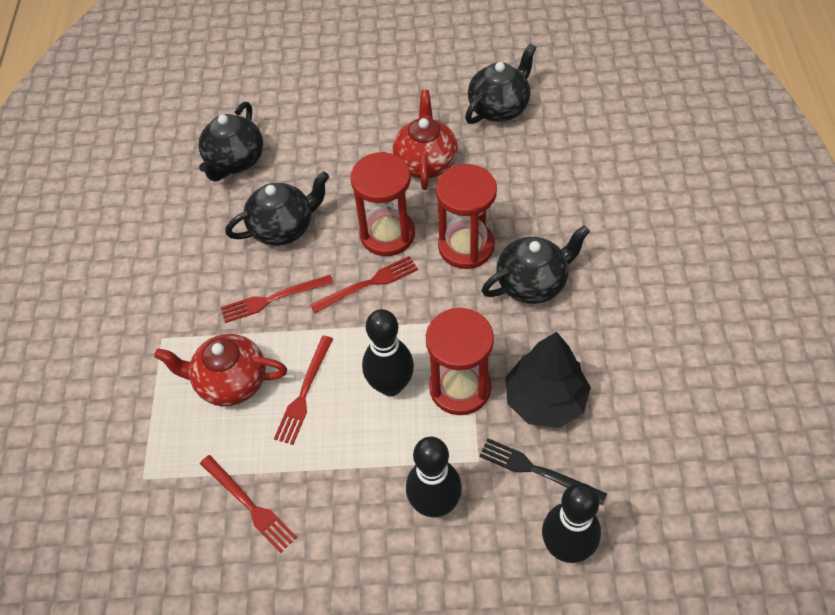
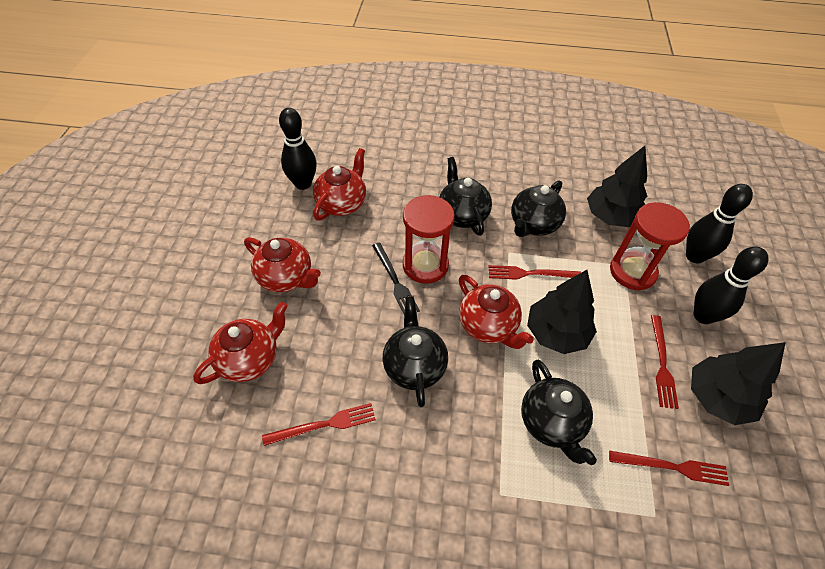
black tree: 1 -> 3
red hourglass: 3 -> 2
red teapot: 2 -> 4

